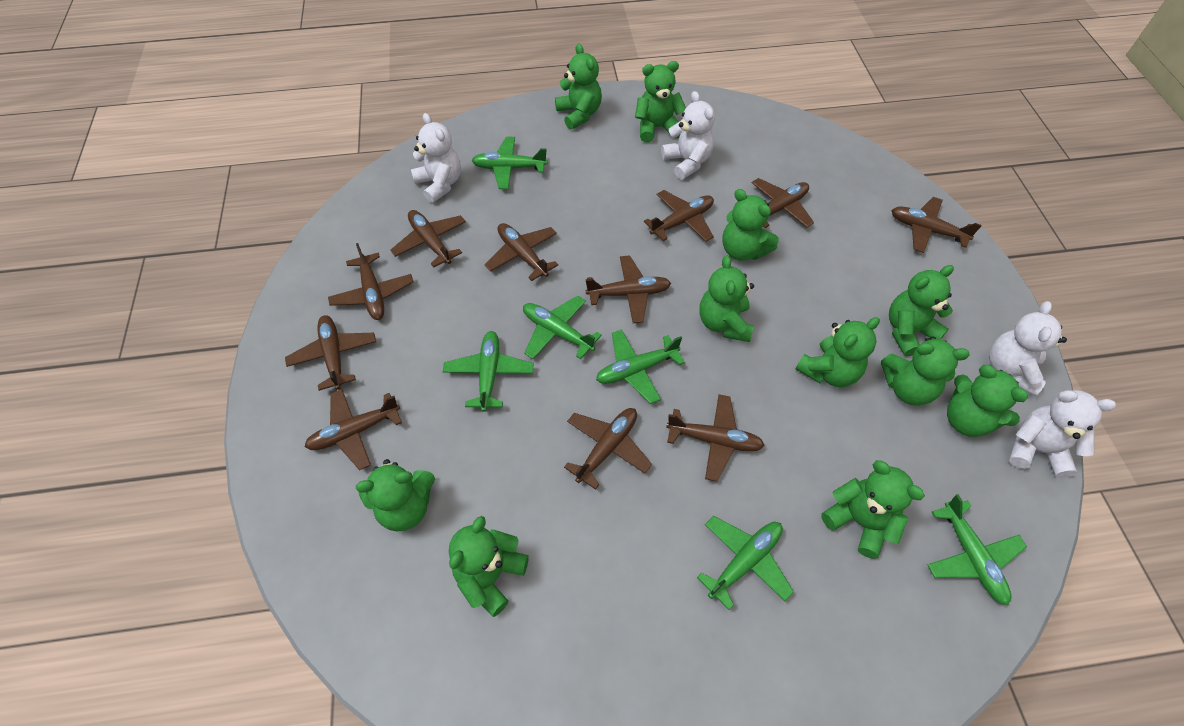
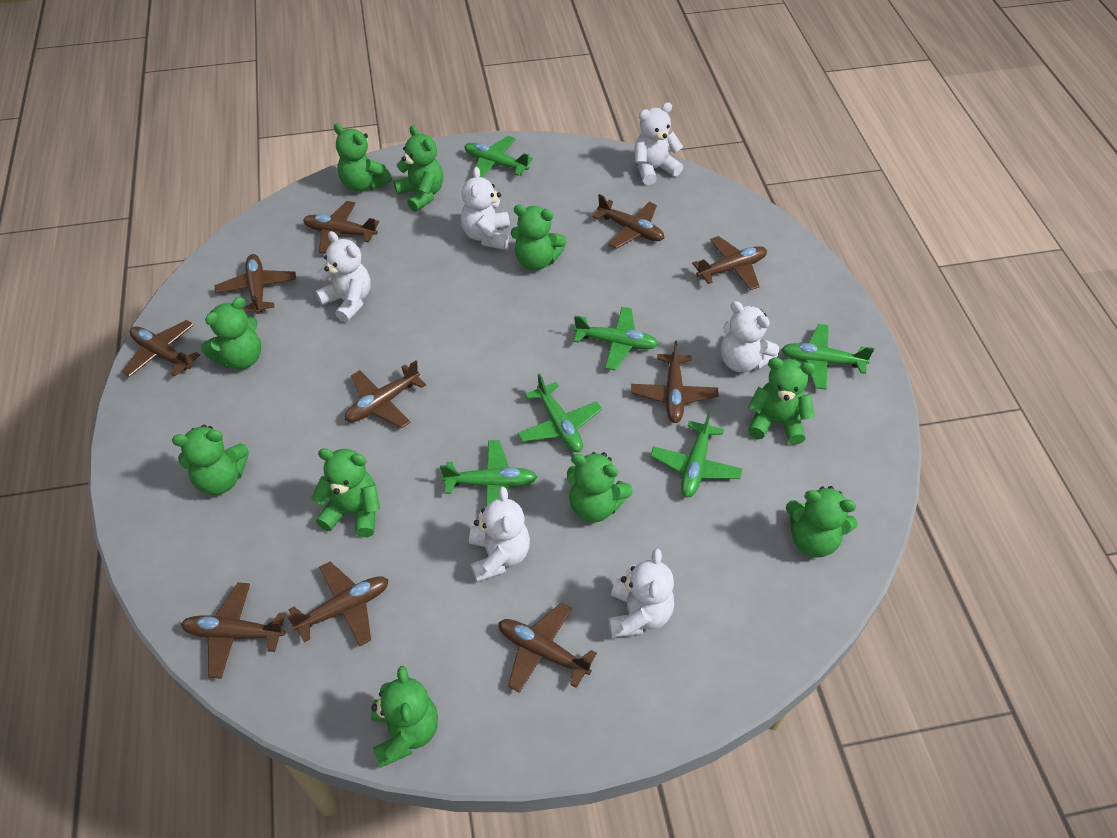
brown plane: 11 -> 10
green teddy bear: 11 -> 10
white teddy bear: 4 -> 6

